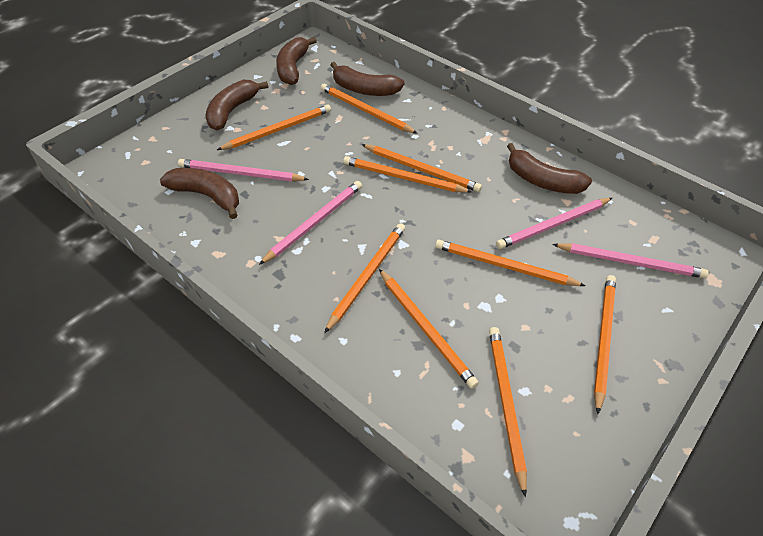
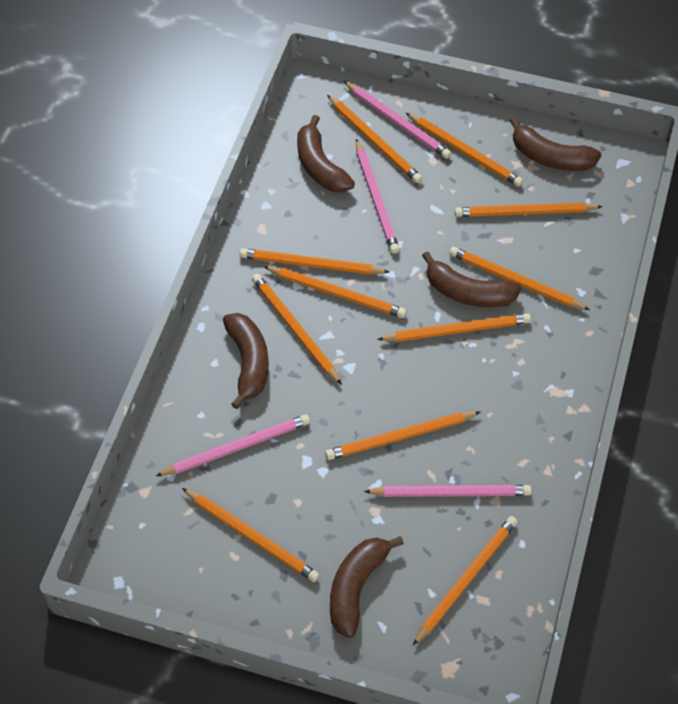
orange pencil: 9 -> 11

